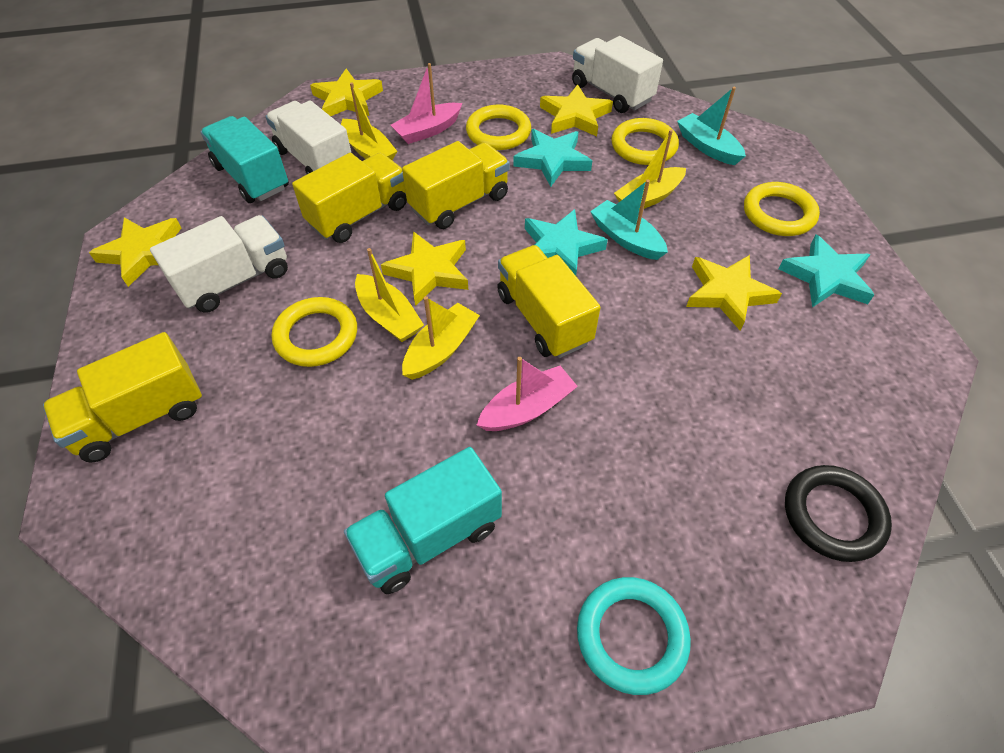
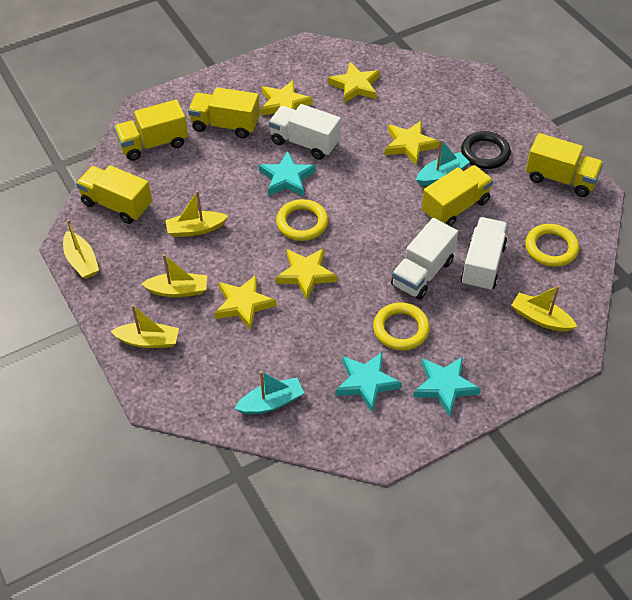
pink boat: 2 -> 0
turquoise ring: 1 -> 0
turquoise truck: 2 -> 0
yellow boat: 4 -> 5
yellow ring: 4 -> 3
yellow truck: 4 -> 5

